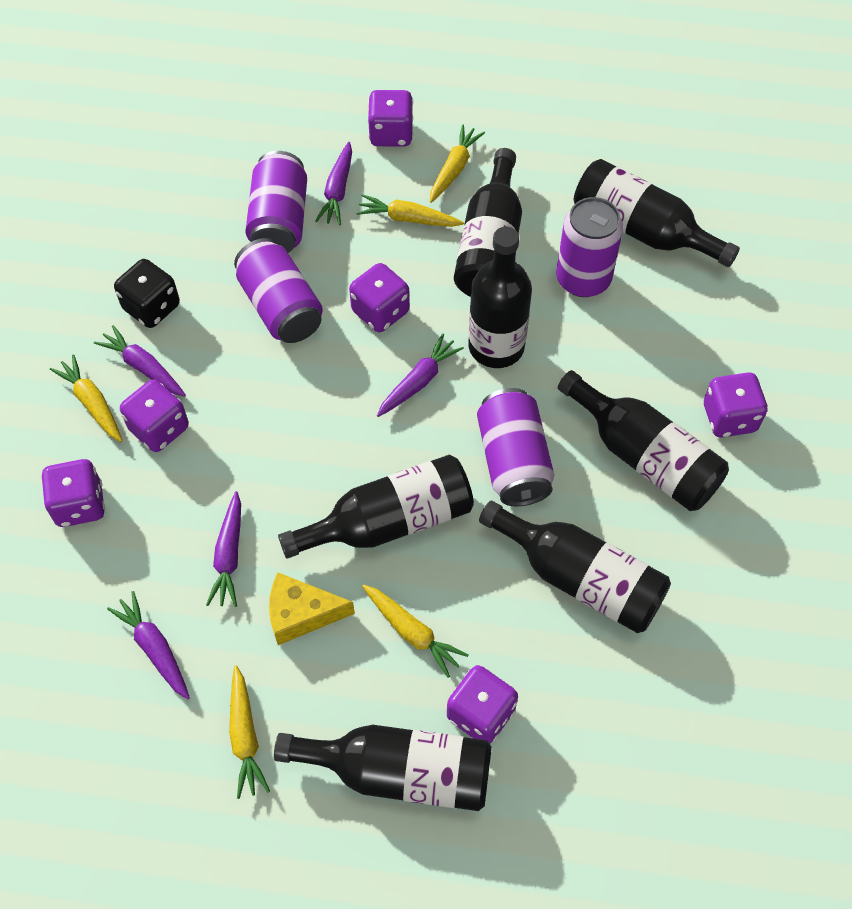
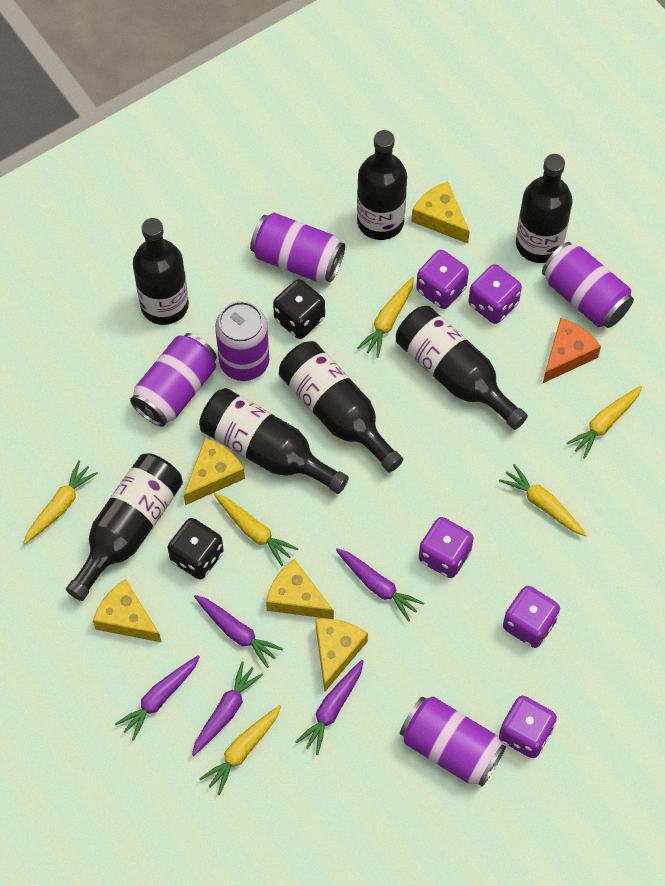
black dice: 1 -> 2
orange cheese: 0 -> 1
purple can: 4 -> 5
purple dice: 6 -> 5
yellow carrot: 5 -> 6
yellow cheese: 1 -> 5

